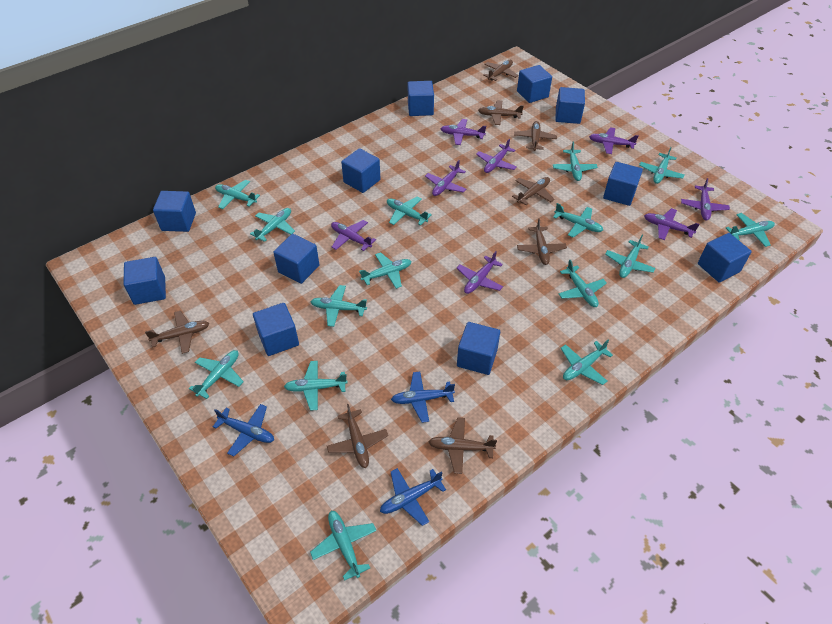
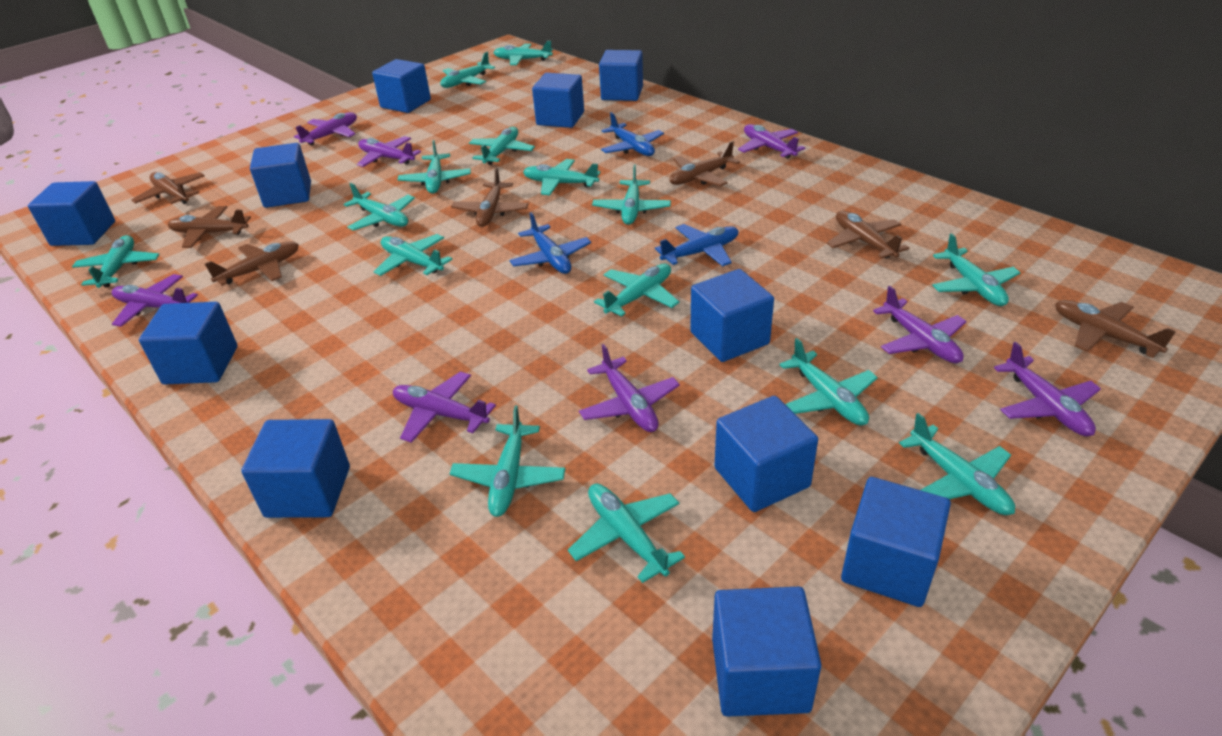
brown plane: 8 -> 7

